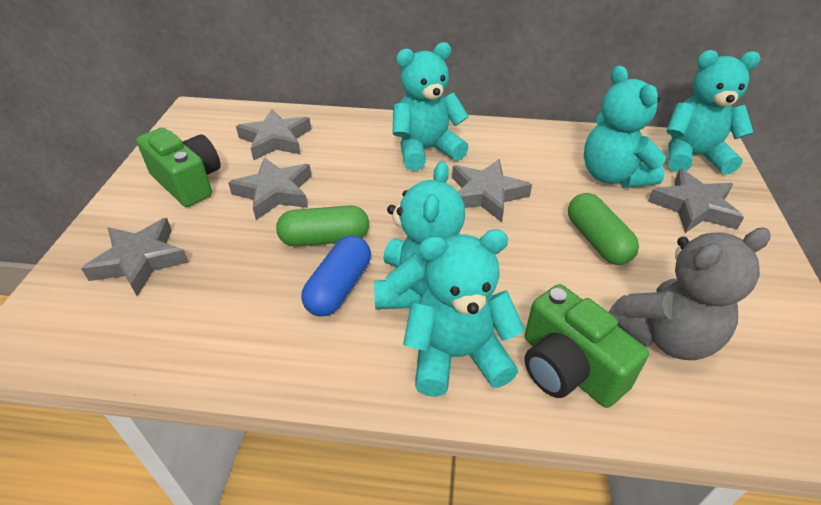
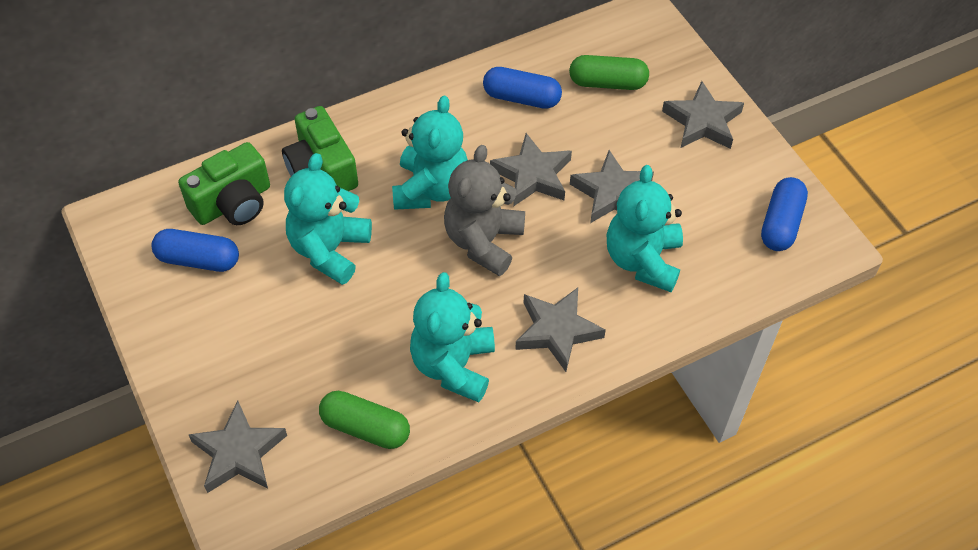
blue capsule: 1 -> 3
turquoise teddy bear: 5 -> 4

